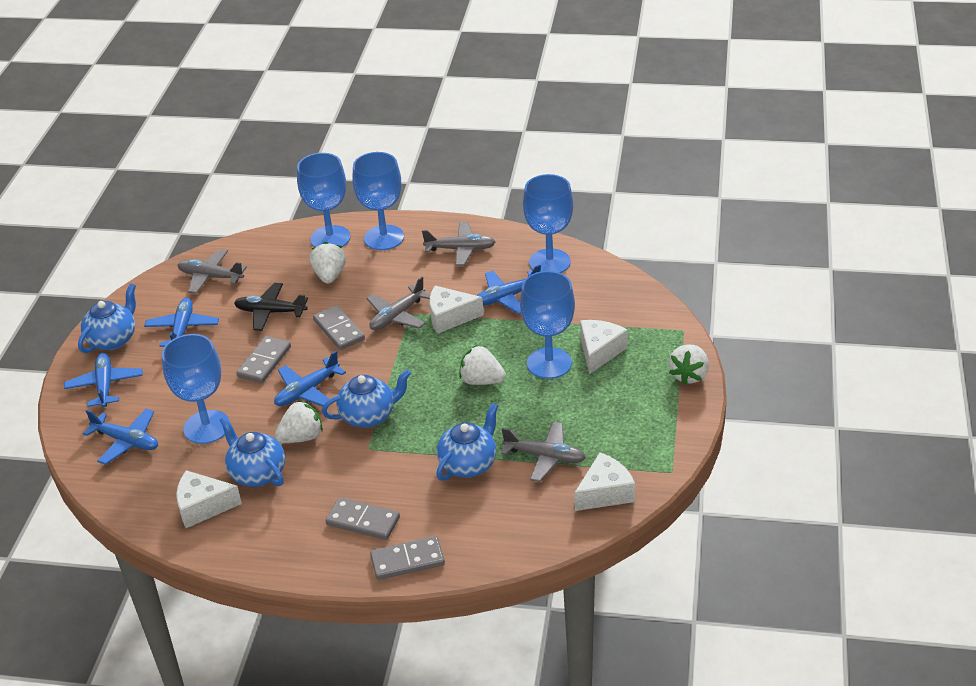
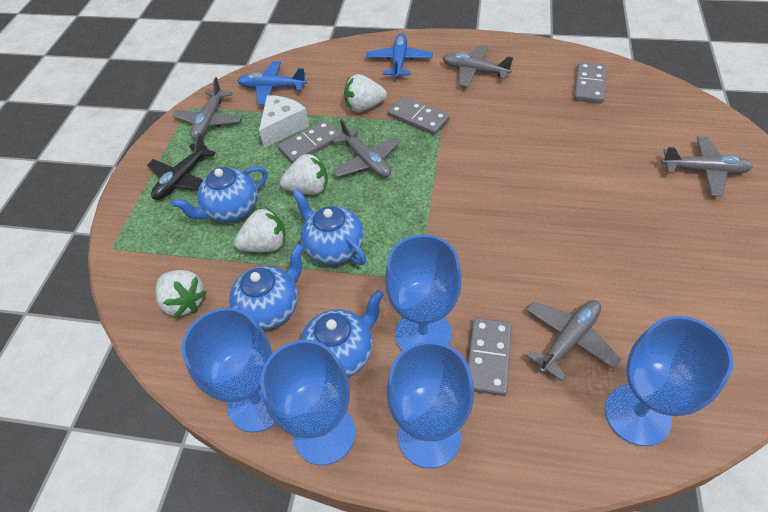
blue plane: 5 -> 2
grey plane: 4 -> 5
white cheese: 4 -> 1

